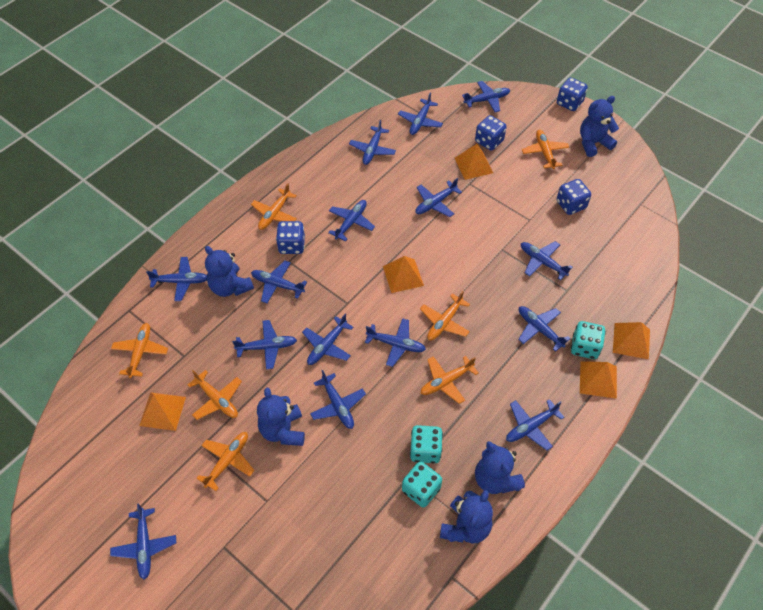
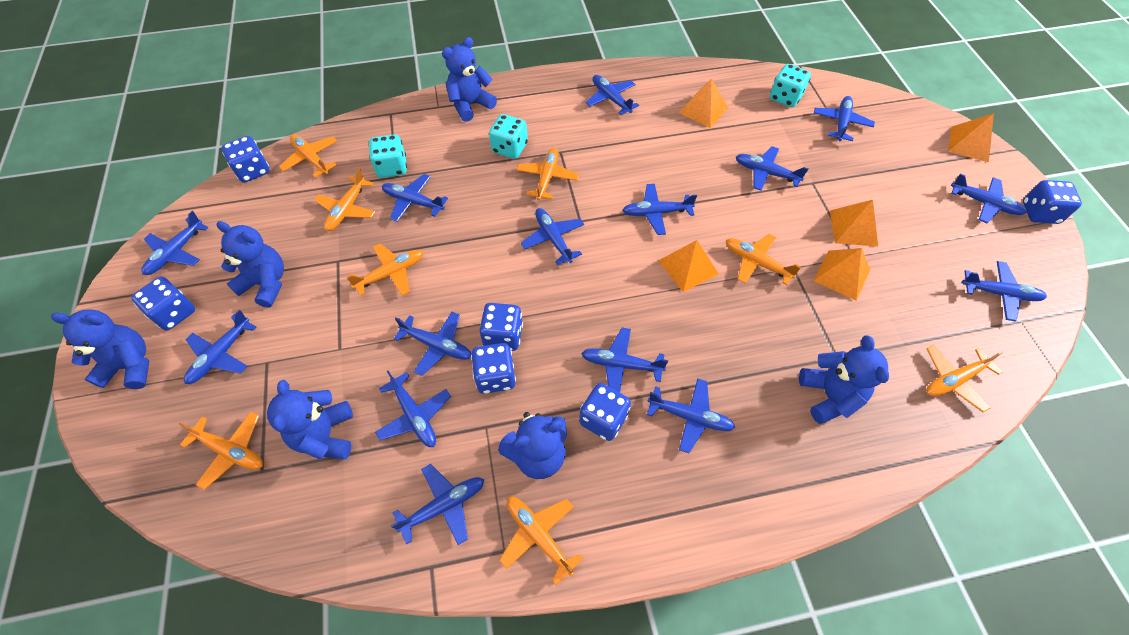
blue dice: 4 -> 6
blue teddy bear: 5 -> 6
orange plane: 7 -> 8

